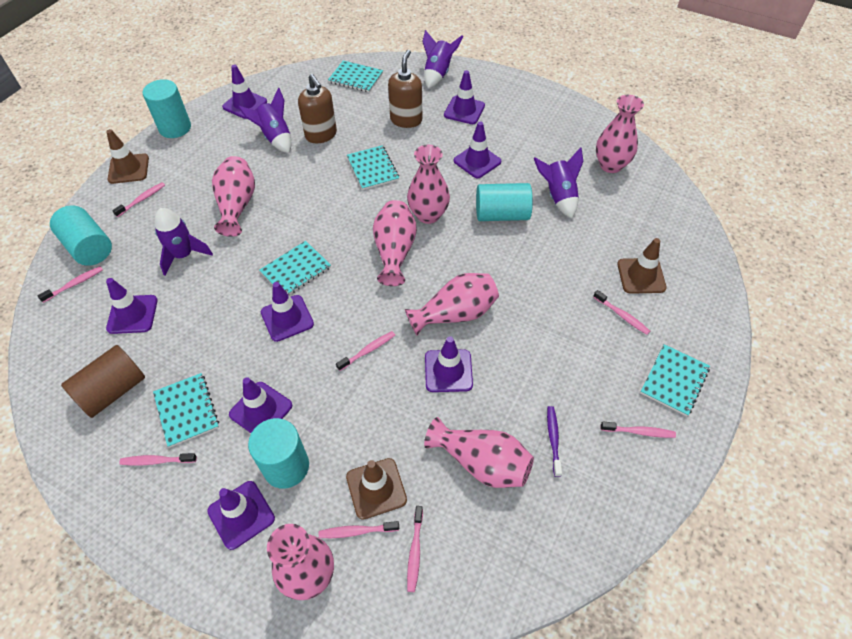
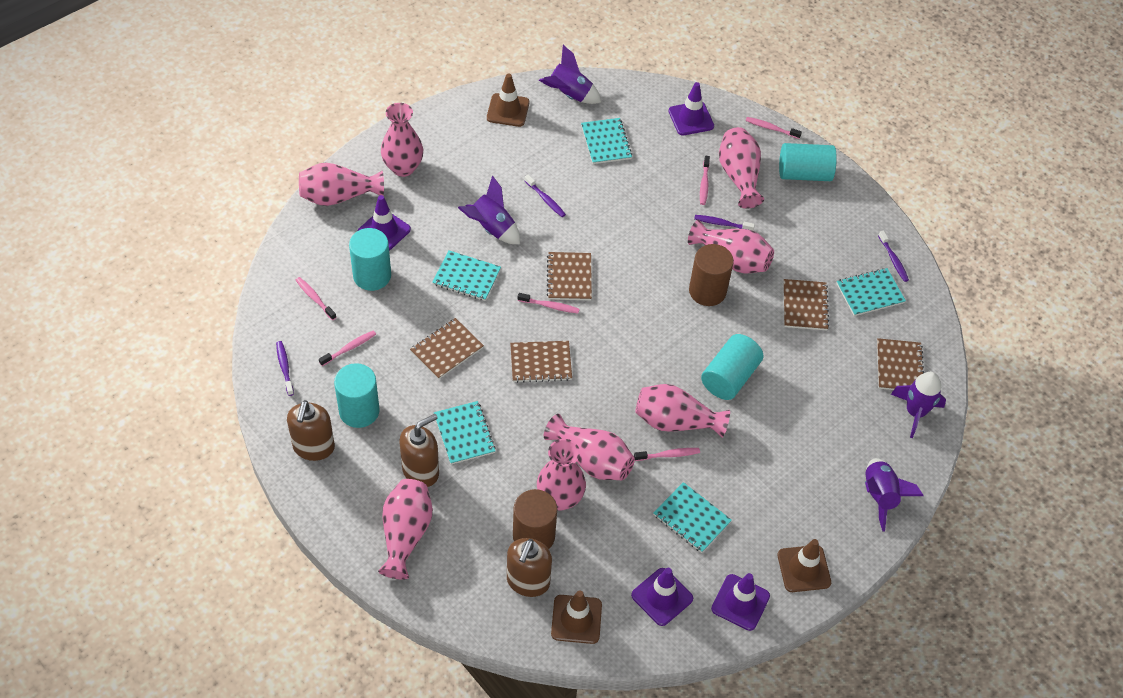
brown cylinder: 1 -> 2
brown notebook: 0 -> 5
brown soap dispenser: 2 -> 3
pink toothbrush: 8 -> 6
pink vase: 7 -> 8
purple toothbrush: 1 -> 4
purple traffic cone: 8 -> 4

